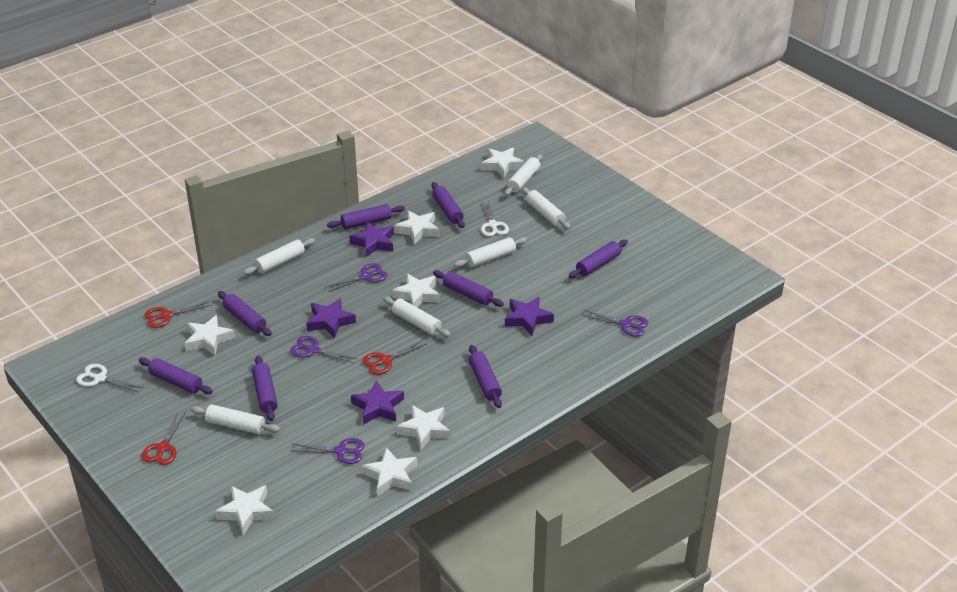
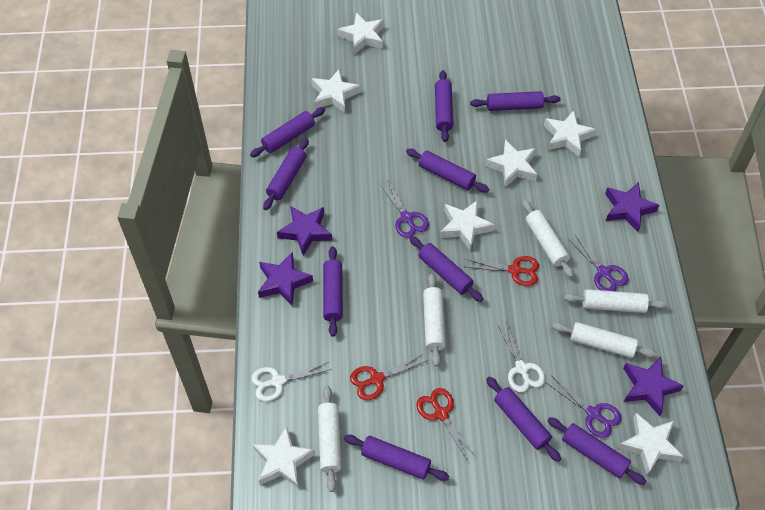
purple rolling pin: 8 -> 10
purple scissors: 4 -> 3
white rolling pin: 6 -> 5

